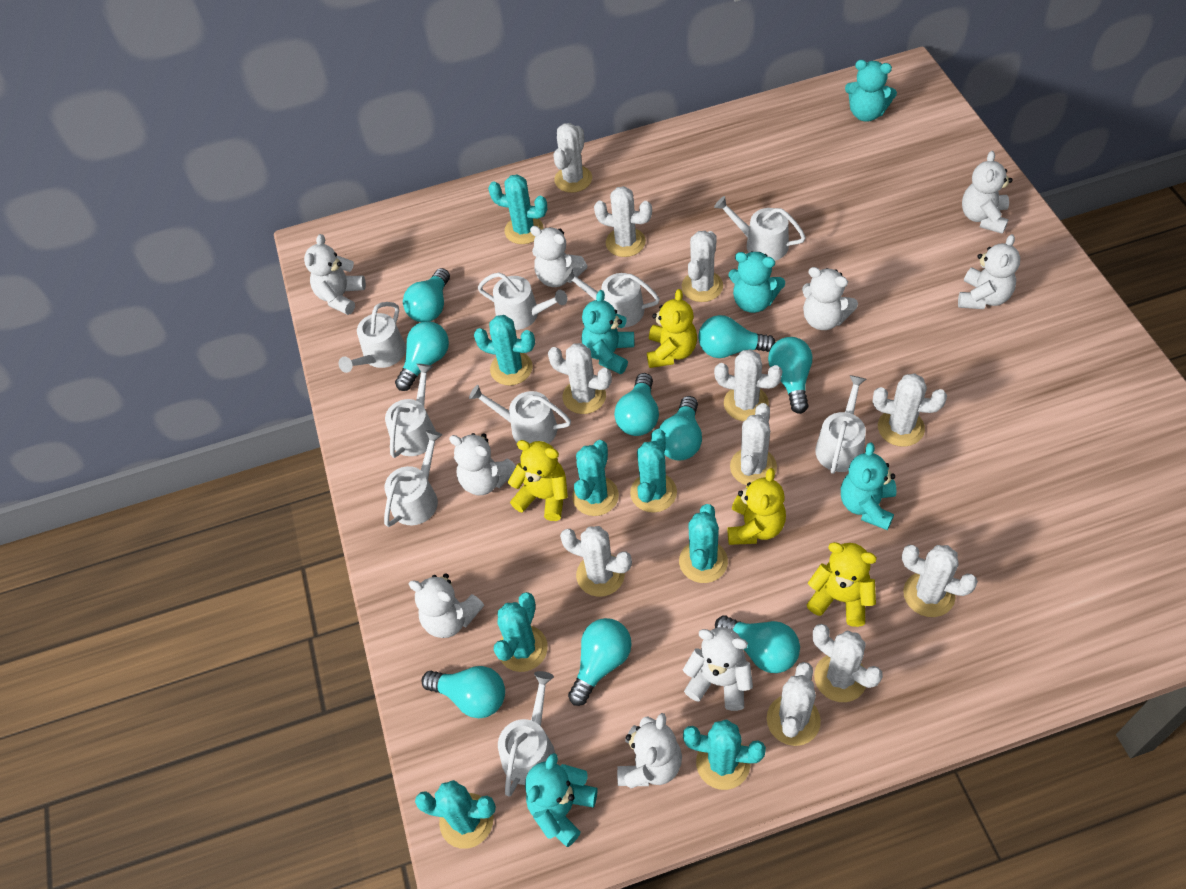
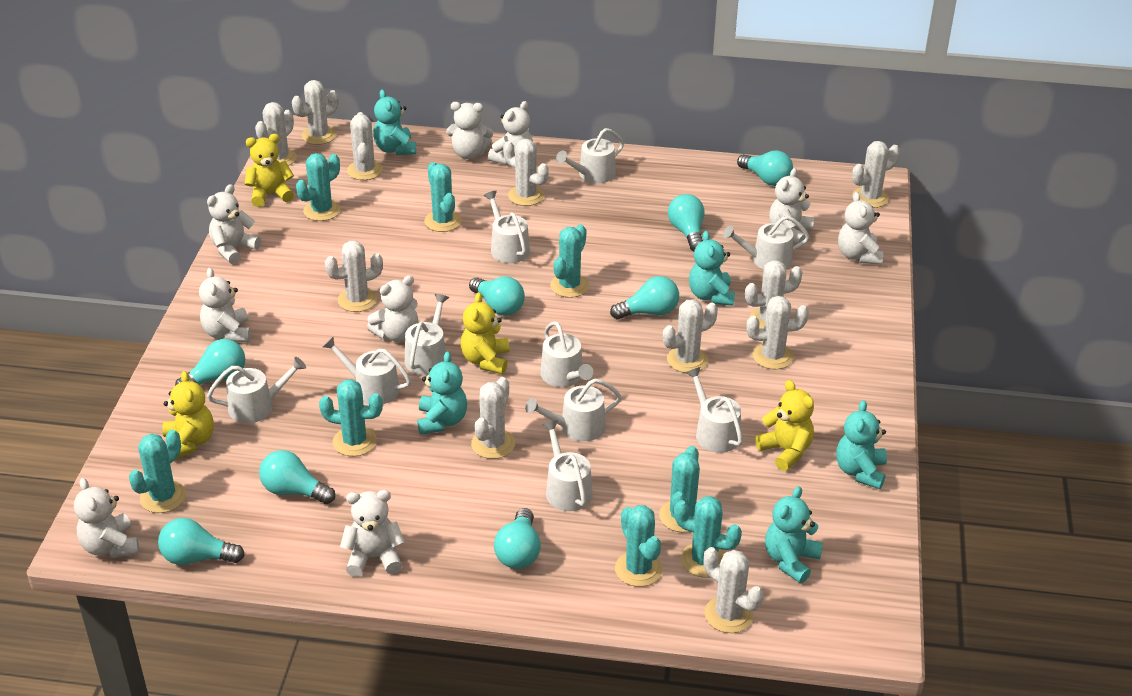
turquoise light bulb: 9 -> 8
white watering can: 9 -> 10

